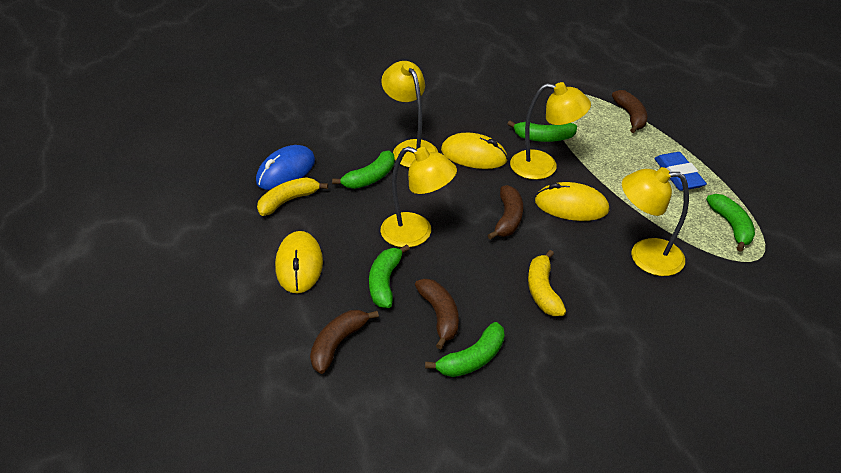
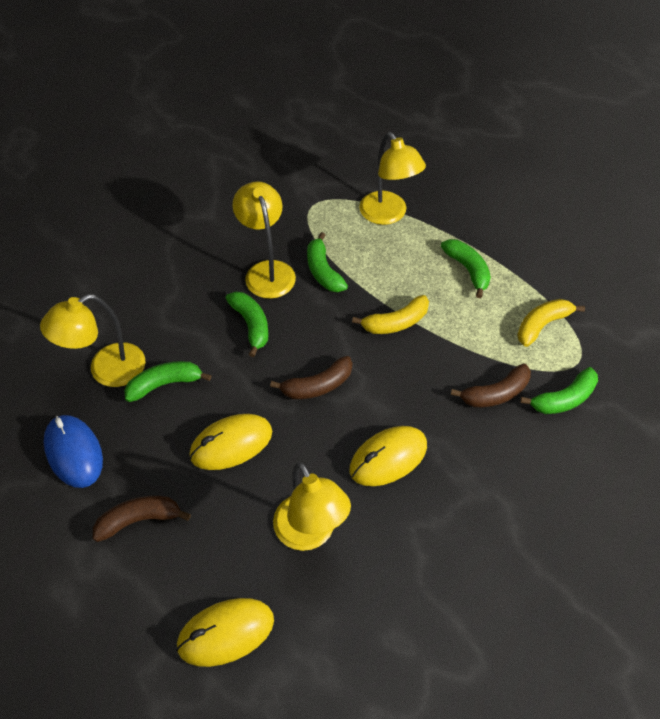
blue eraser: 1 -> 0
brown banana: 4 -> 3

